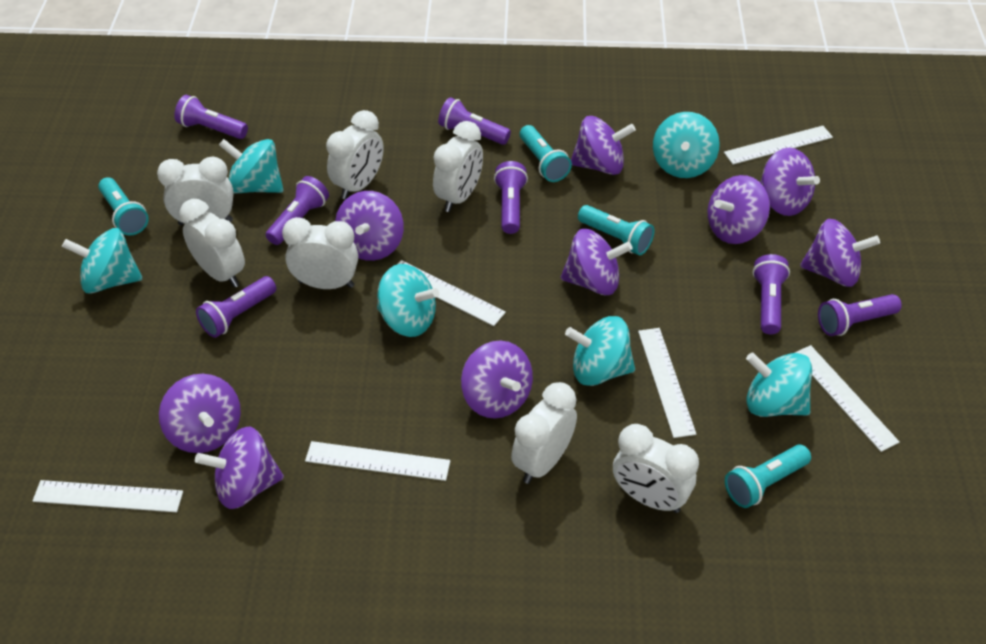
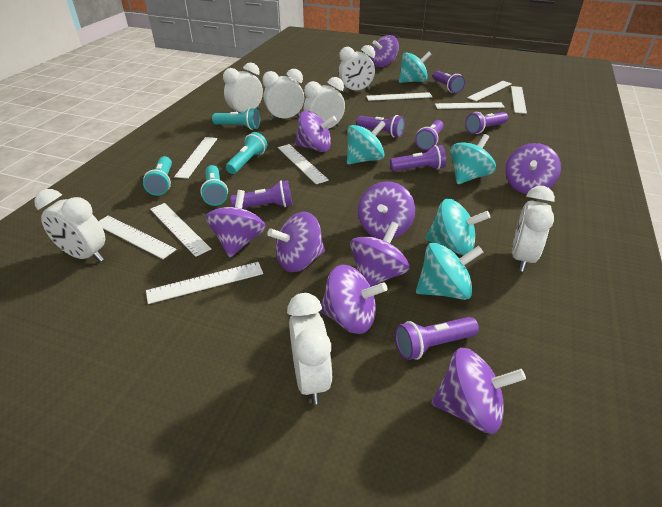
turquoise spinning top: 6 -> 5
white ruler: 6 -> 9

